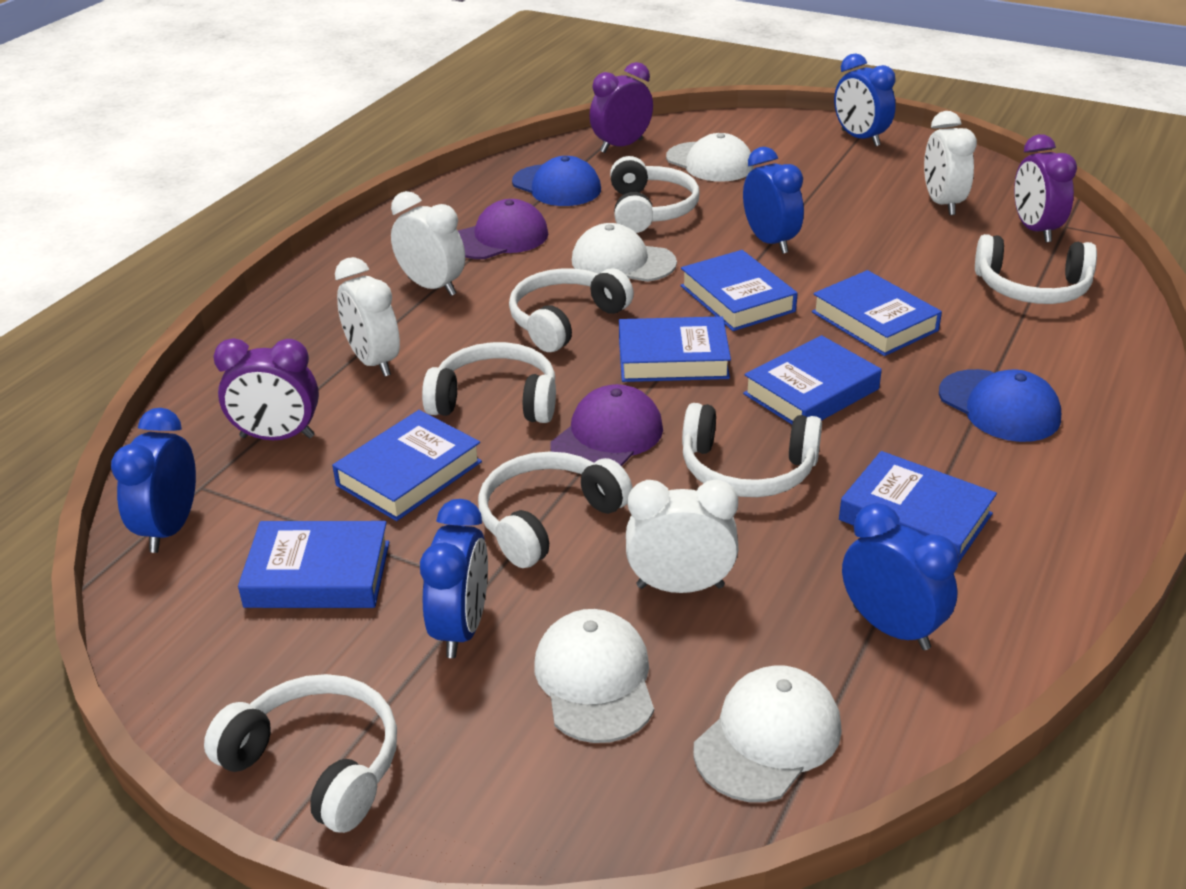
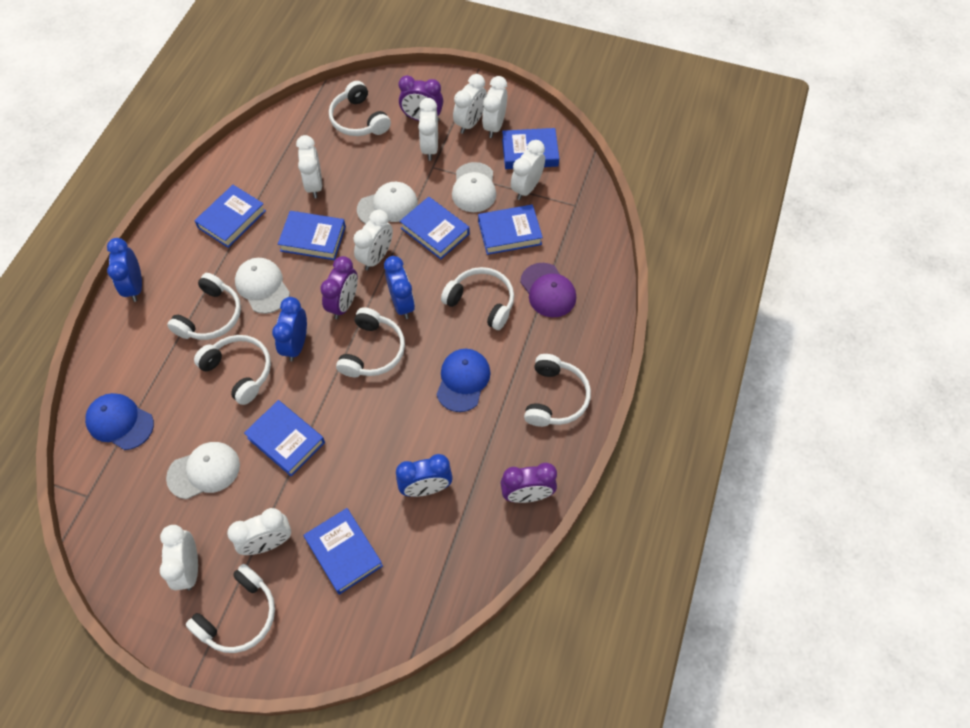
blue clock: 5 -> 4
purple cap: 2 -> 1
white clock: 4 -> 8

